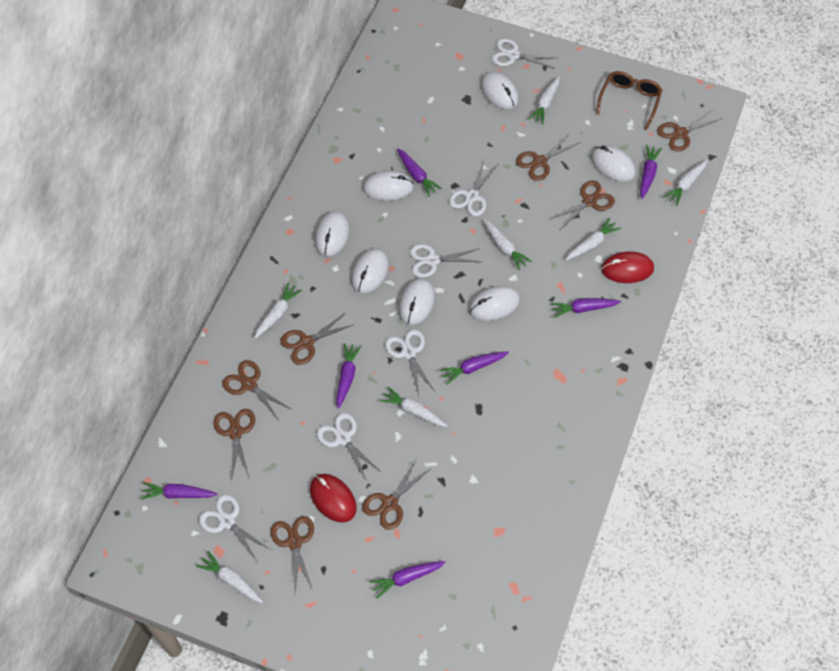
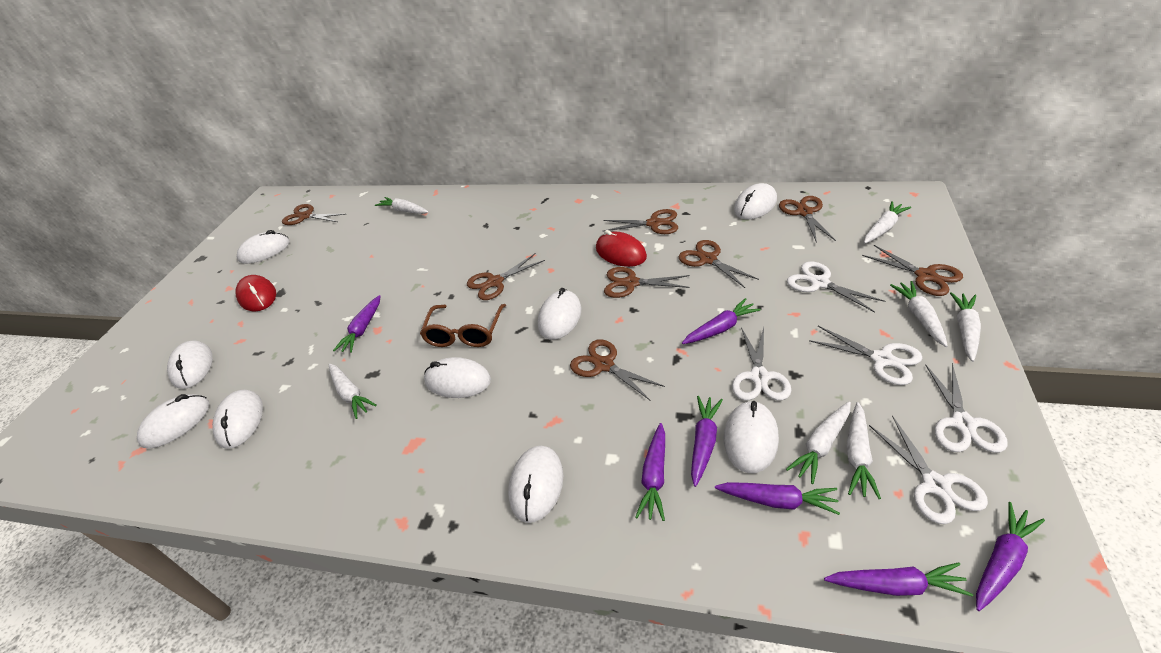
white mouse: 7 -> 9
white scissors: 6 -> 5

